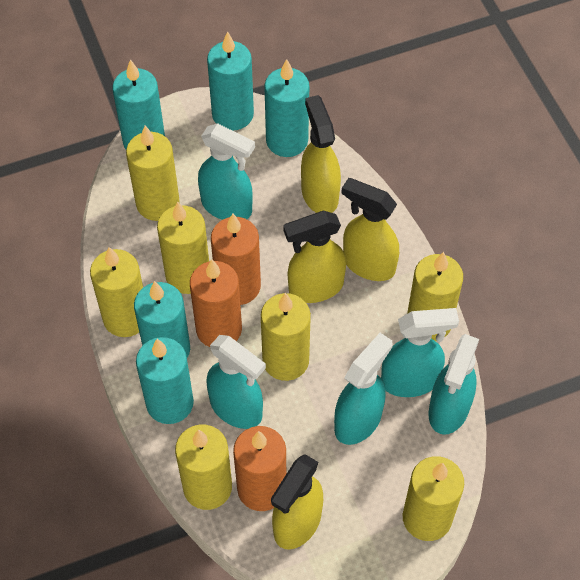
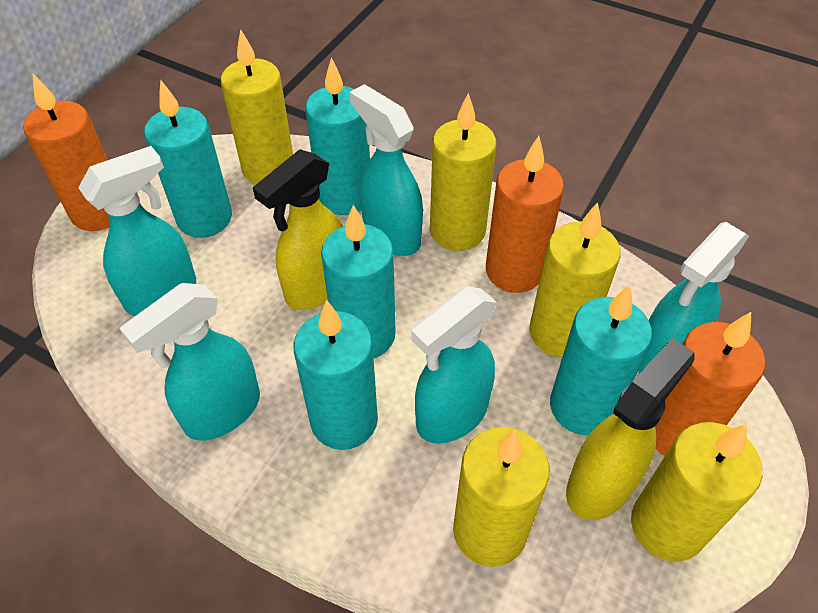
yellow candle: 7 -> 5
yellow spray bottle: 4 -> 2

